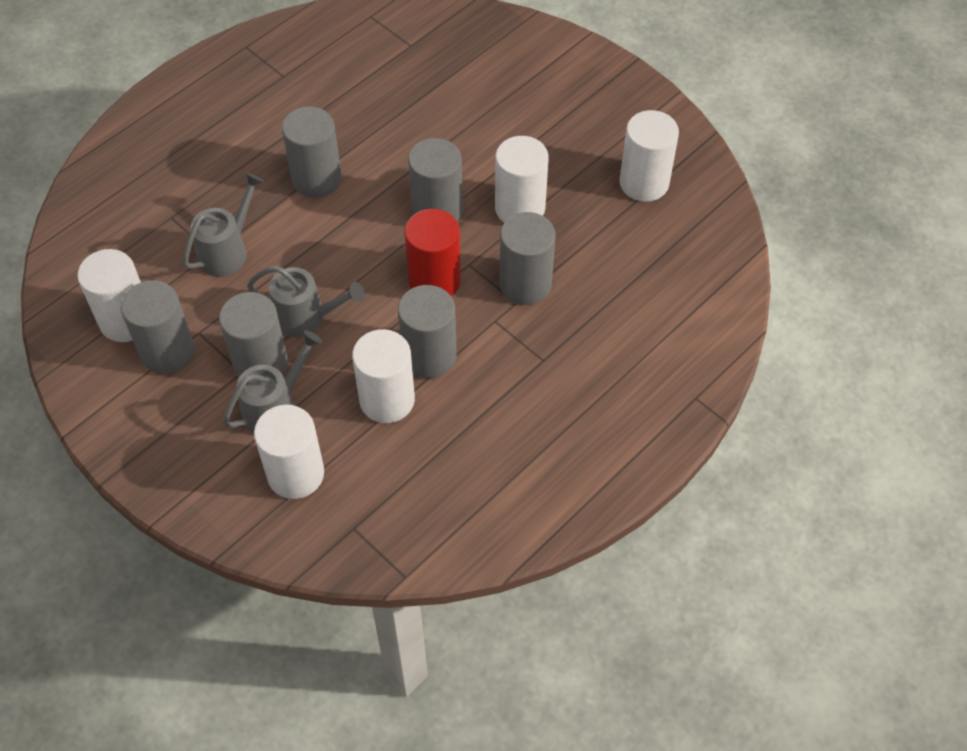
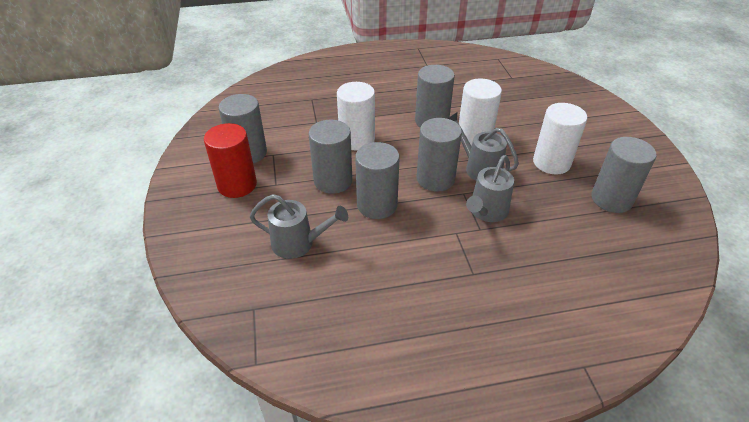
white cylinder: 5 -> 3

